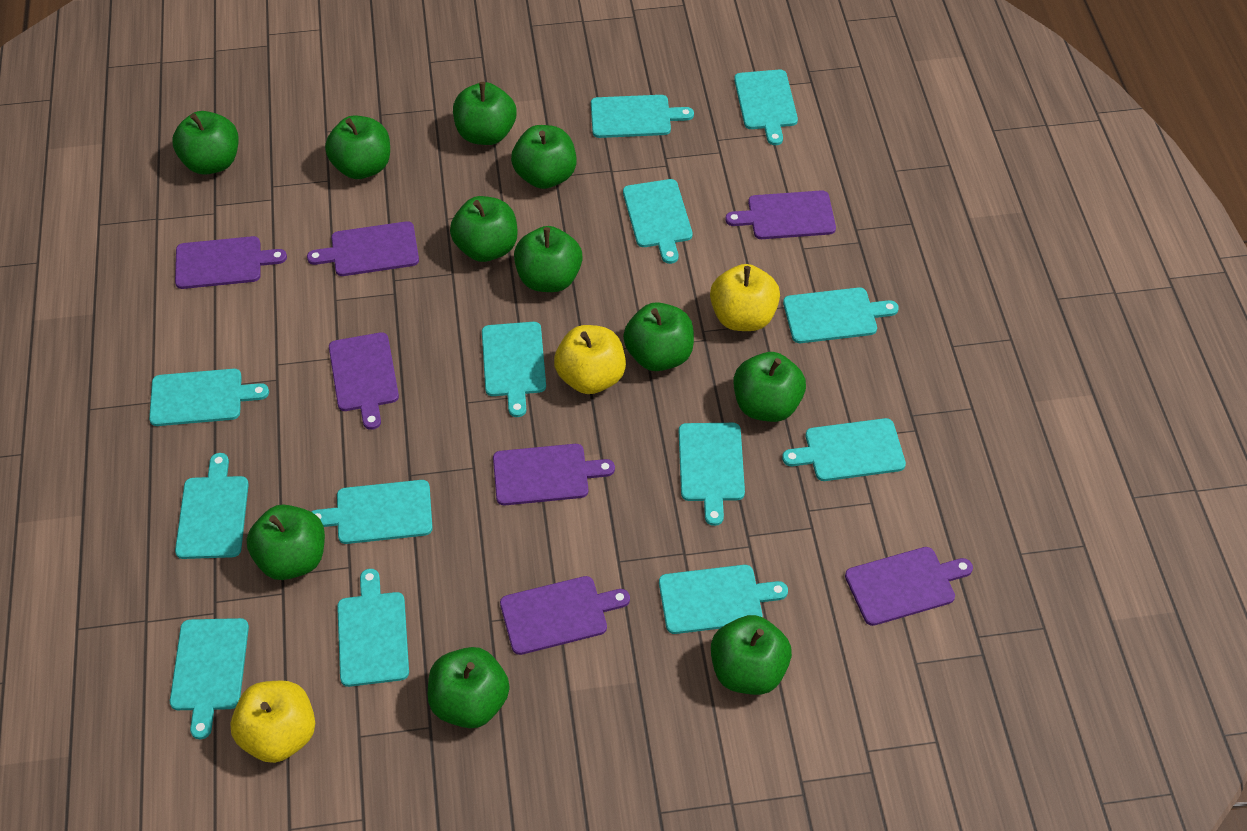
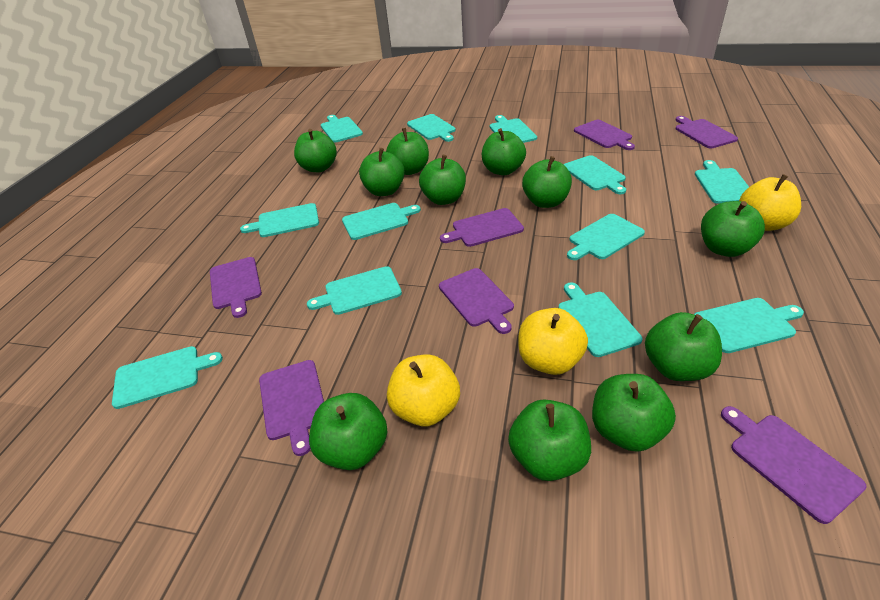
turquoise cutting board: 13 -> 12

